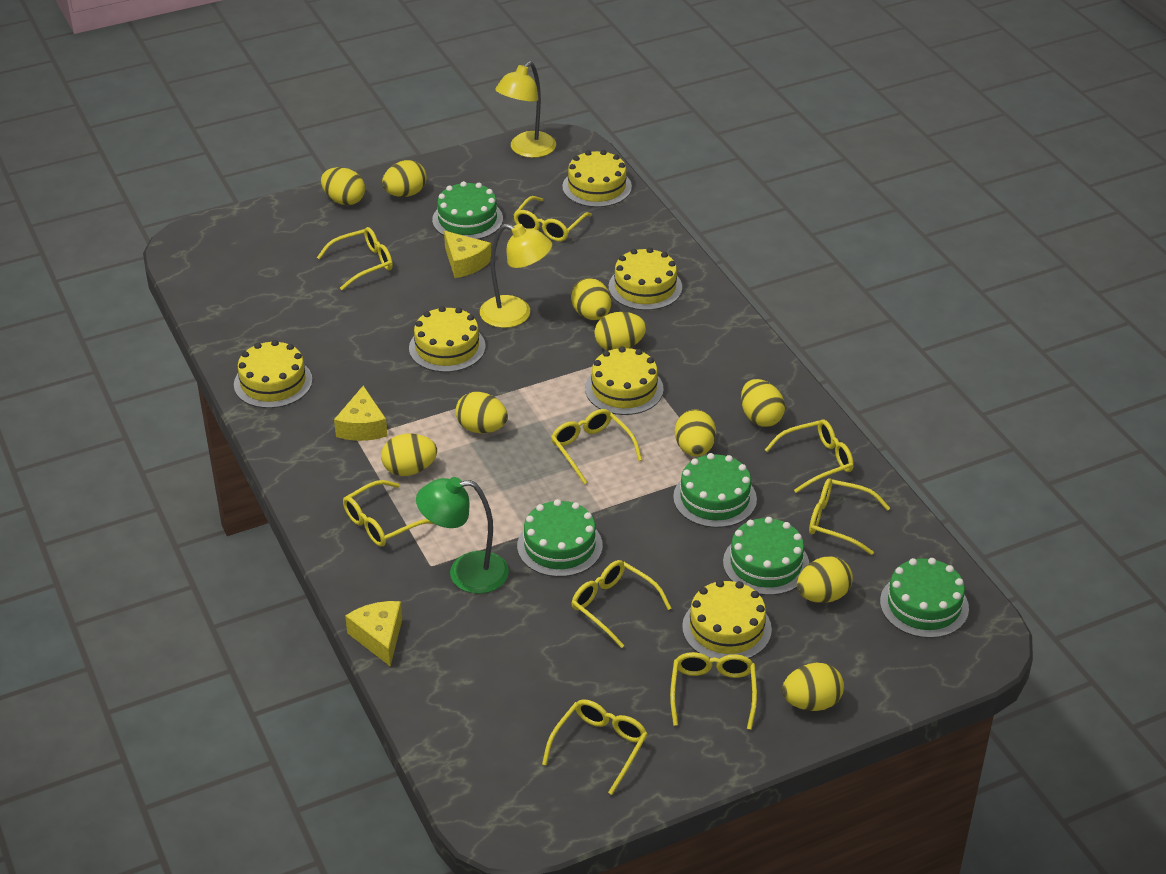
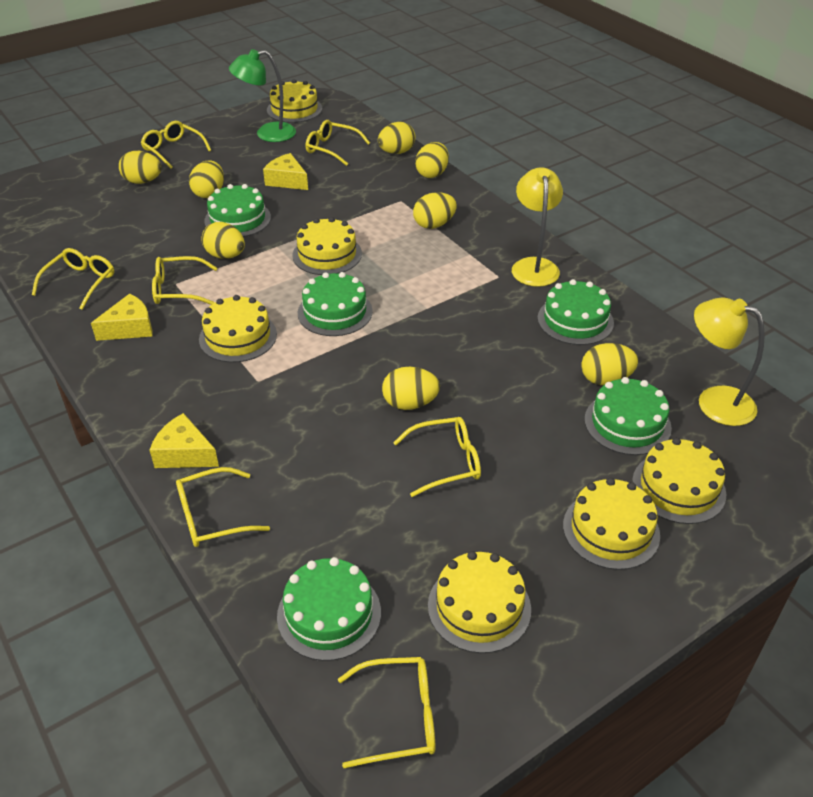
yellow egg: 10 -> 8
yellow glasses: 9 -> 7

